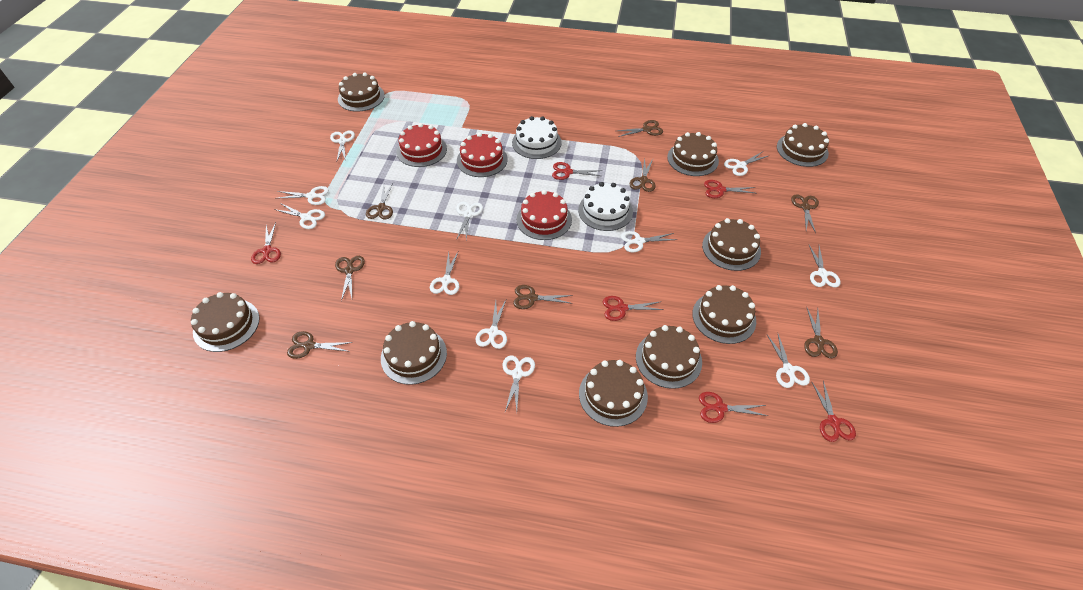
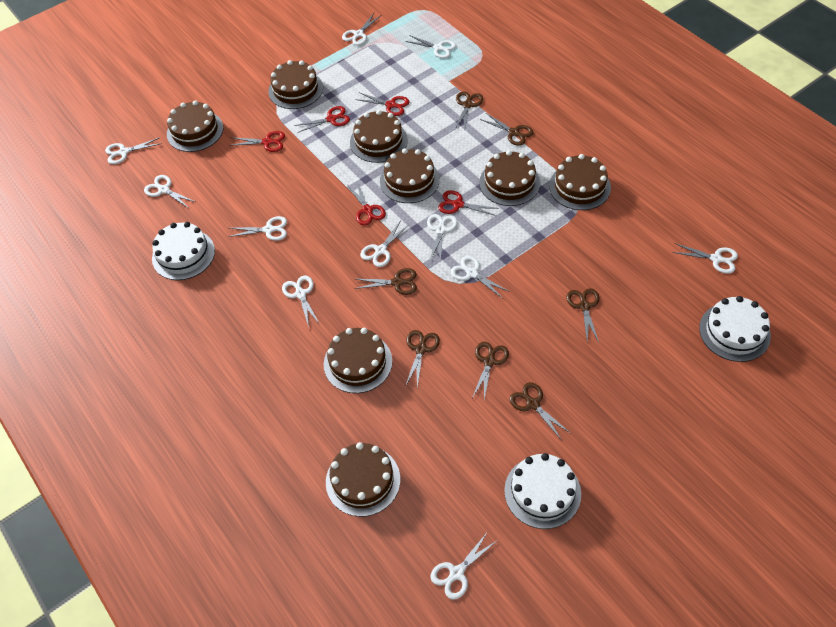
brown cake: 9 -> 8
brown scissors: 8 -> 7
red cake: 3 -> 0
red scissors: 6 -> 5
white cake: 2 -> 3

